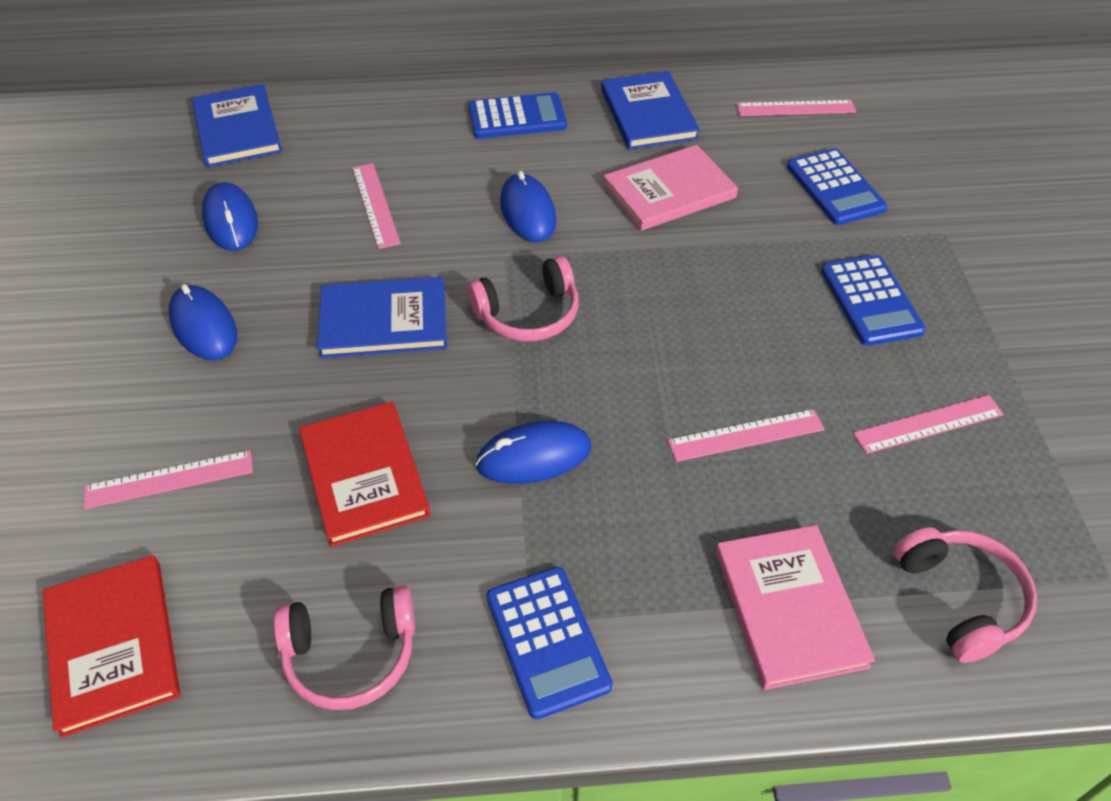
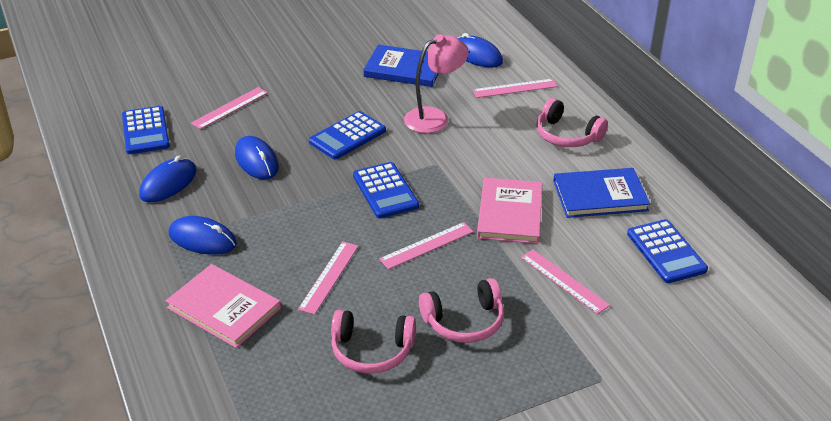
blue book: 3 -> 2
pink lamp: 0 -> 1
red book: 2 -> 0

